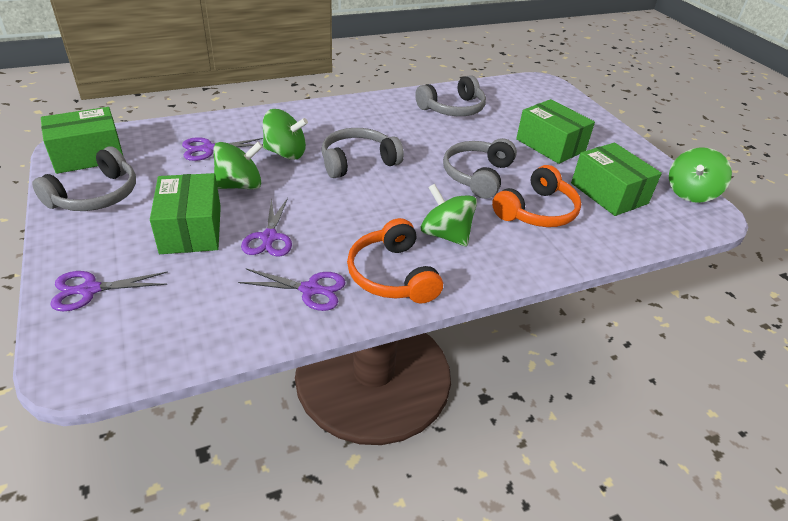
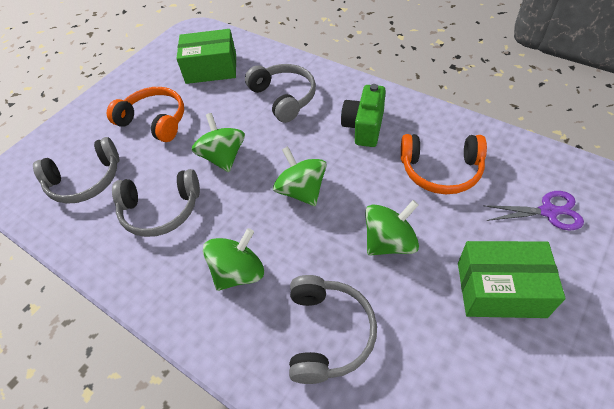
green box: 4 -> 2
green camera: 0 -> 1
purple scissors: 4 -> 1

